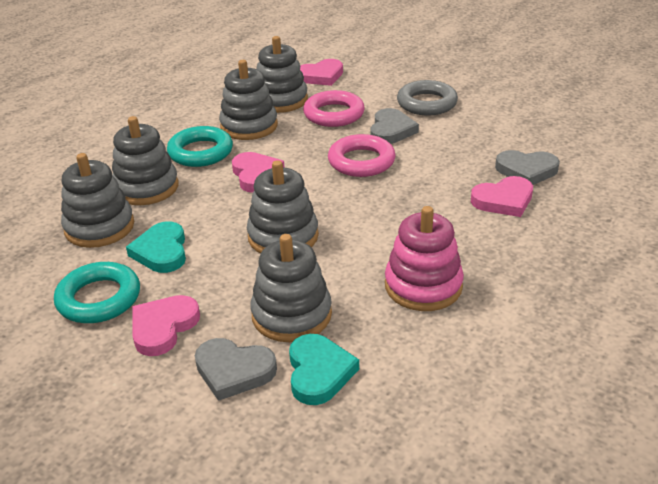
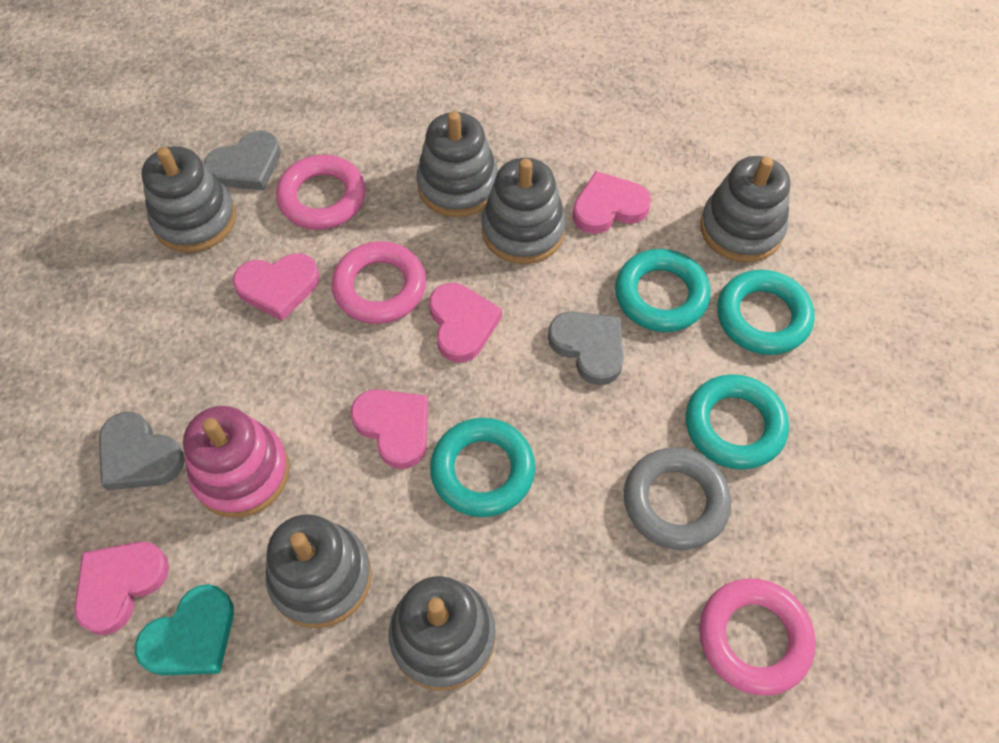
pink heart: 4 -> 5
pink ring: 2 -> 3
turquoise heart: 2 -> 1
turquoise ring: 2 -> 4

